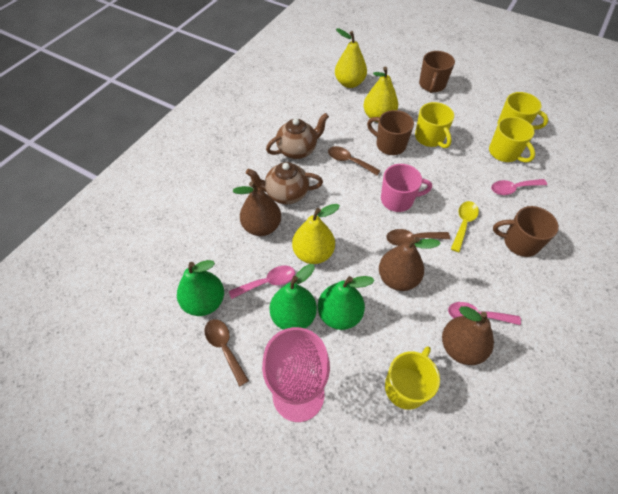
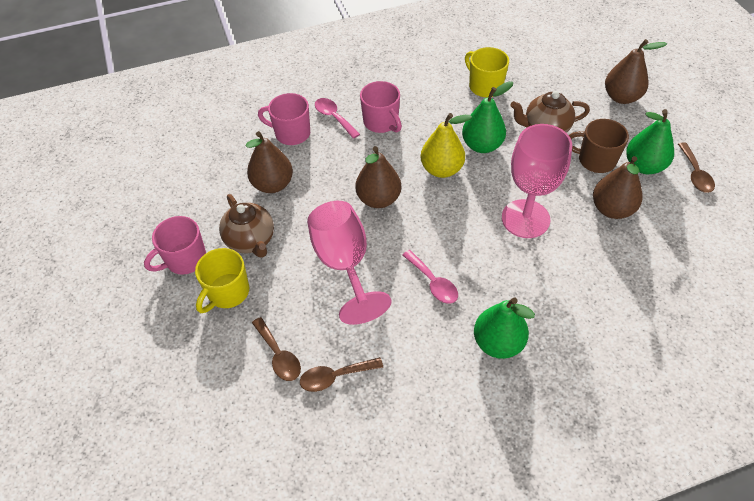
brown mug: 3 -> 1
brown pear: 3 -> 4
pink goblet: 1 -> 2
pink mug: 1 -> 3
pink spoon: 3 -> 2
yellow mug: 4 -> 2
yellow pear: 3 -> 1
yellow spoon: 1 -> 0

